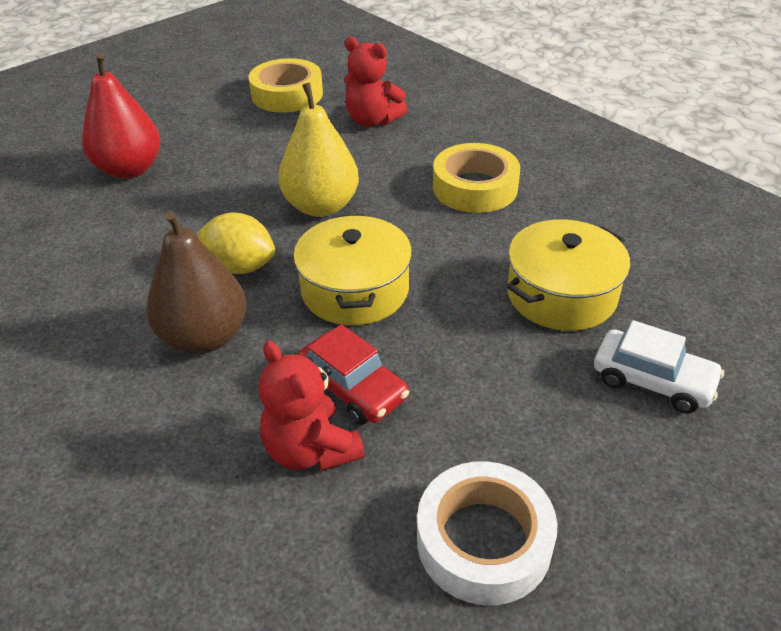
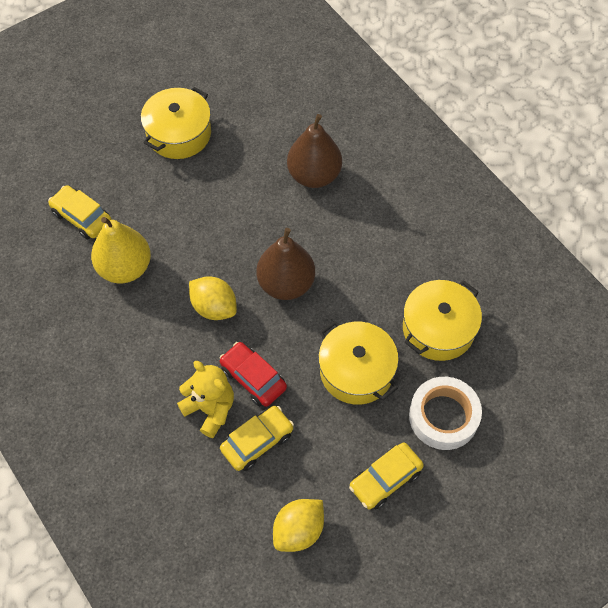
brown pear: 1 -> 2
red pear: 1 -> 0
red teddy bear: 2 -> 0
white car: 1 -> 0
yellow car: 0 -> 3
yellow lemon: 1 -> 2
yellow pot: 2 -> 3
yellow tape: 2 -> 0
yellow teddy bear: 0 -> 1

